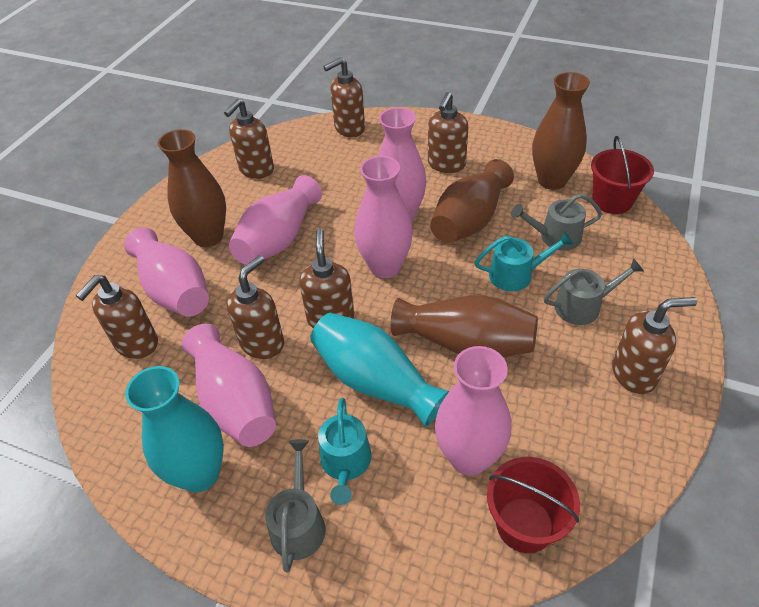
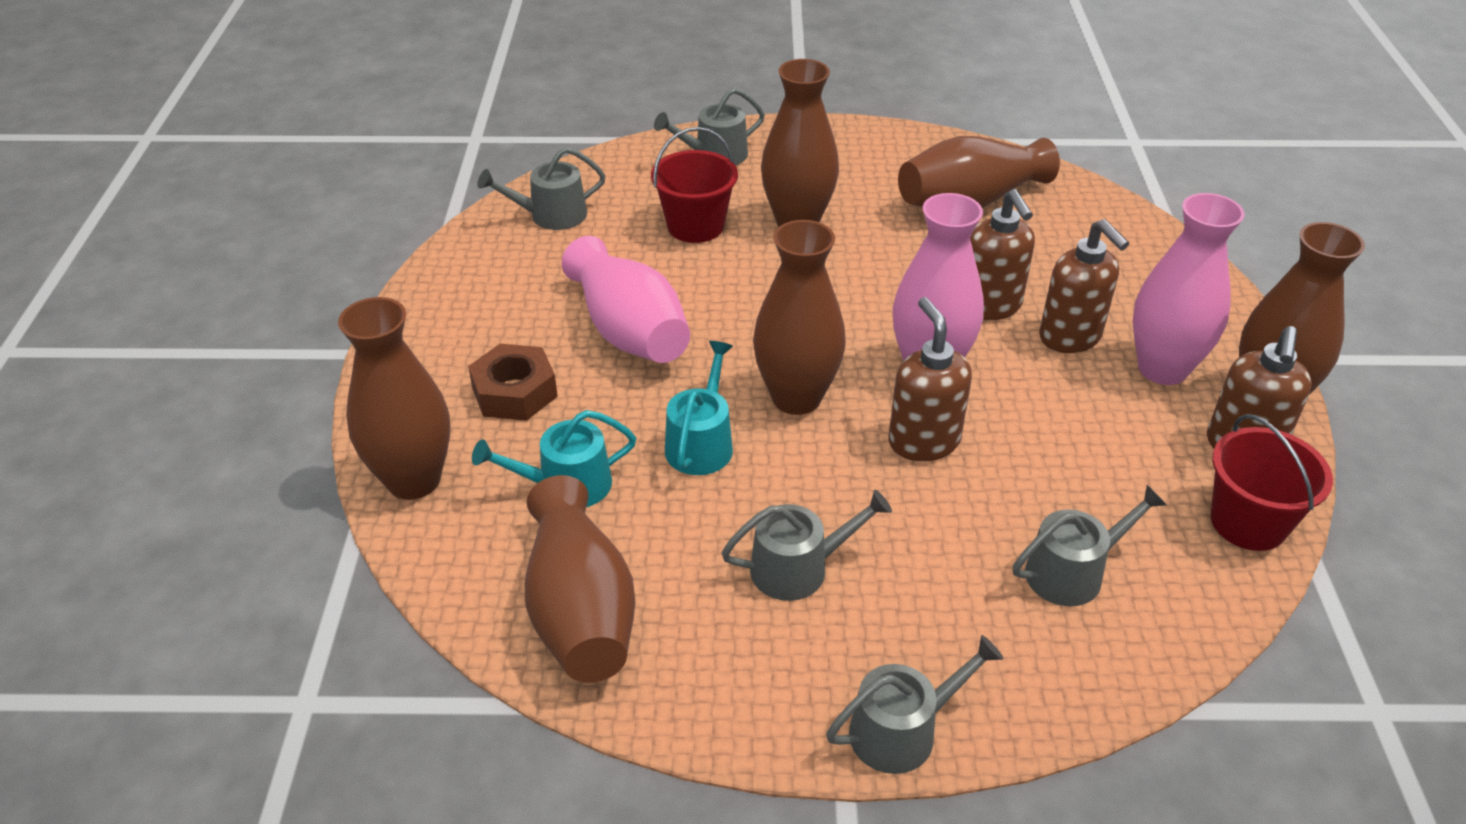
brown nut: 0 -> 1
brown soap dispenser: 7 -> 4
brown vase: 4 -> 6
grey watering can: 3 -> 5
pink vase: 6 -> 3
turquoise vase: 2 -> 0

